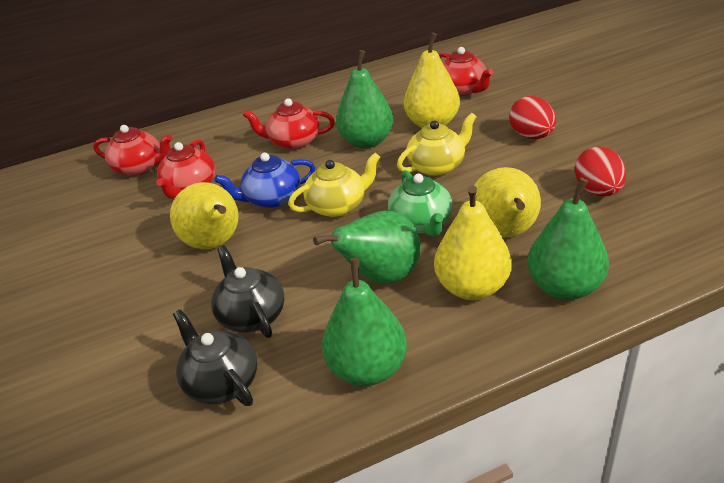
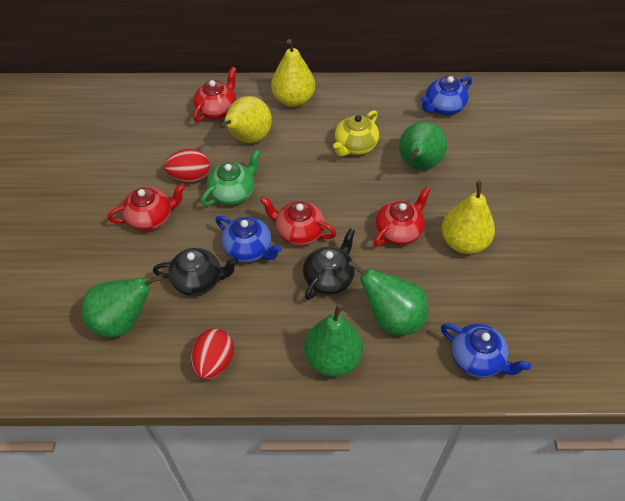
blue teapot: 1 -> 3
yellow pear: 4 -> 3
yellow teapot: 2 -> 1

